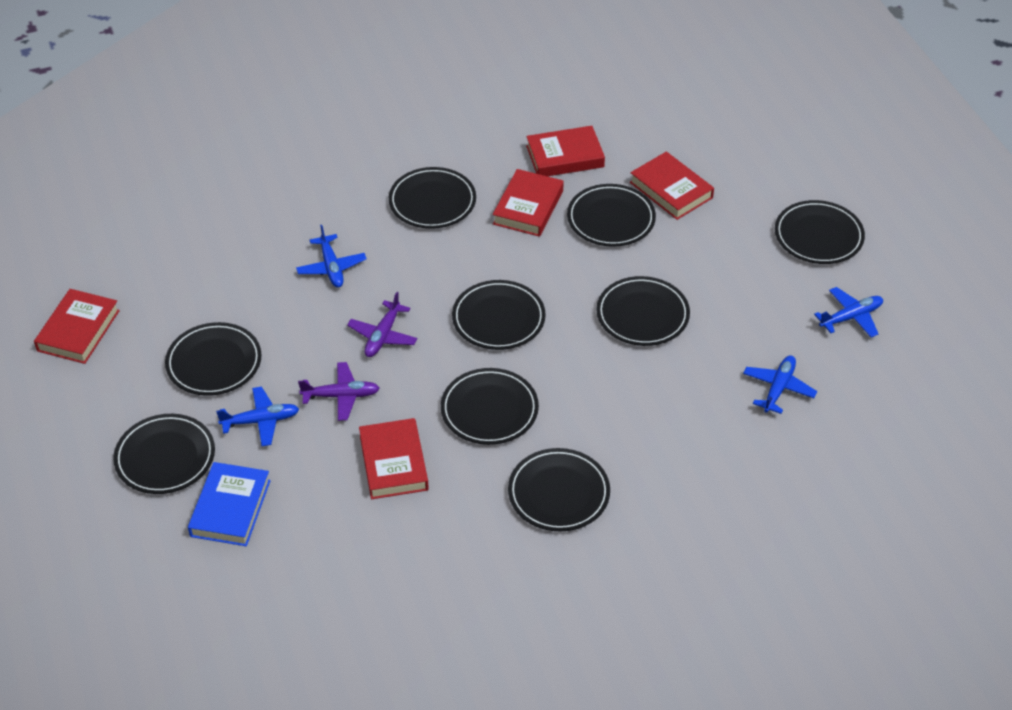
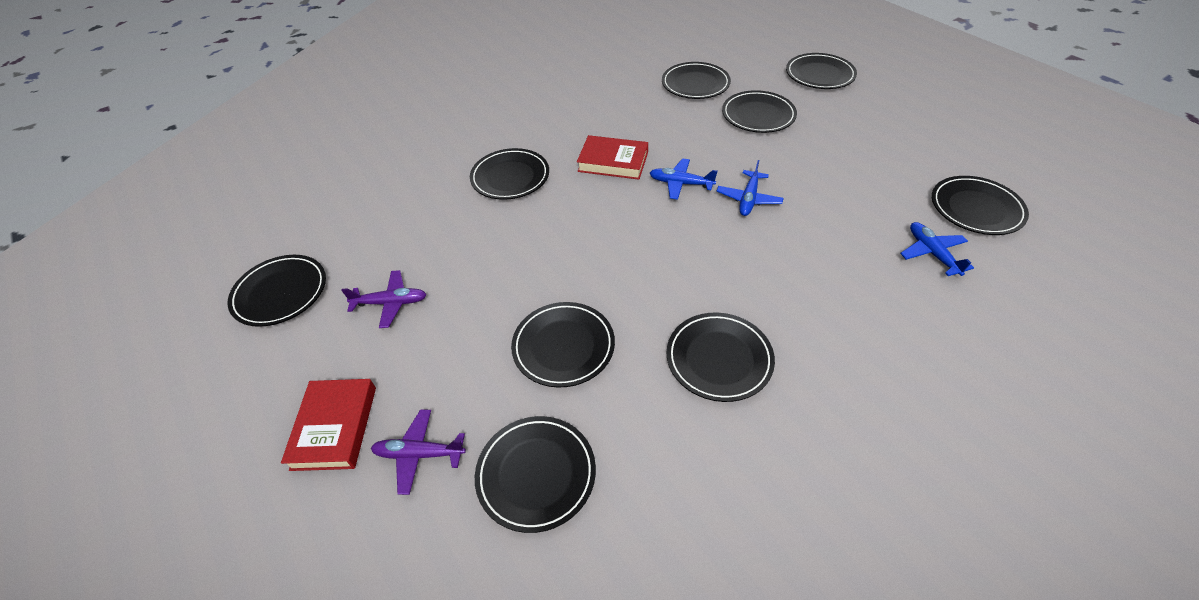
blue book: 1 -> 0
blue plane: 4 -> 3
red book: 5 -> 2

